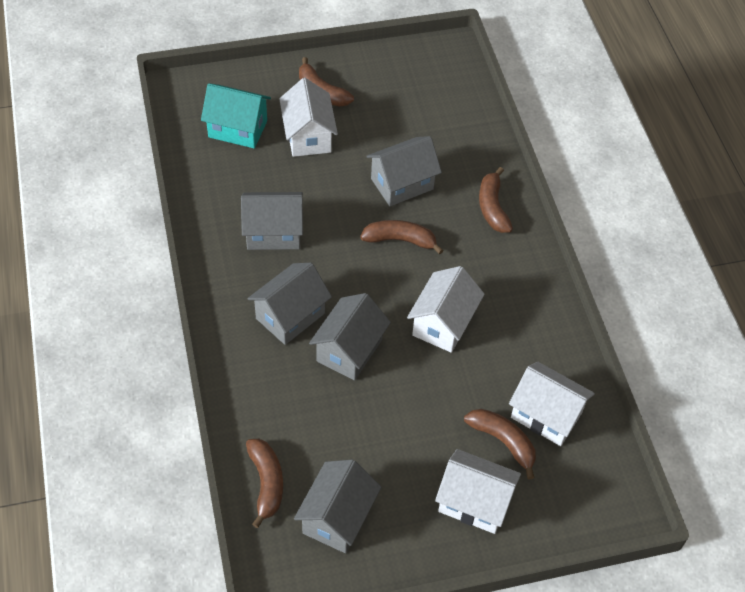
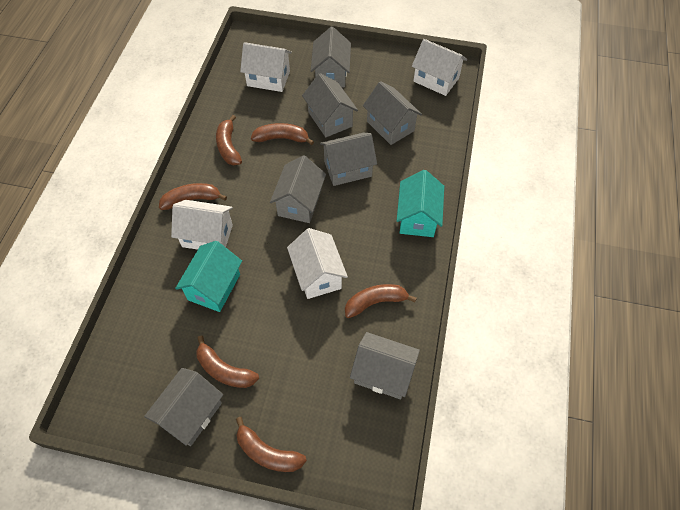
brown banana: 5 -> 6
grey house: 5 -> 7
turquoise house: 1 -> 2

